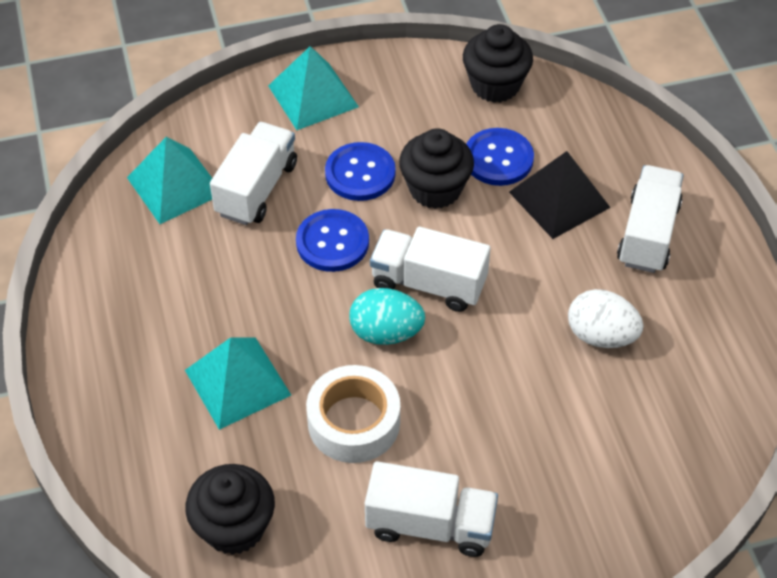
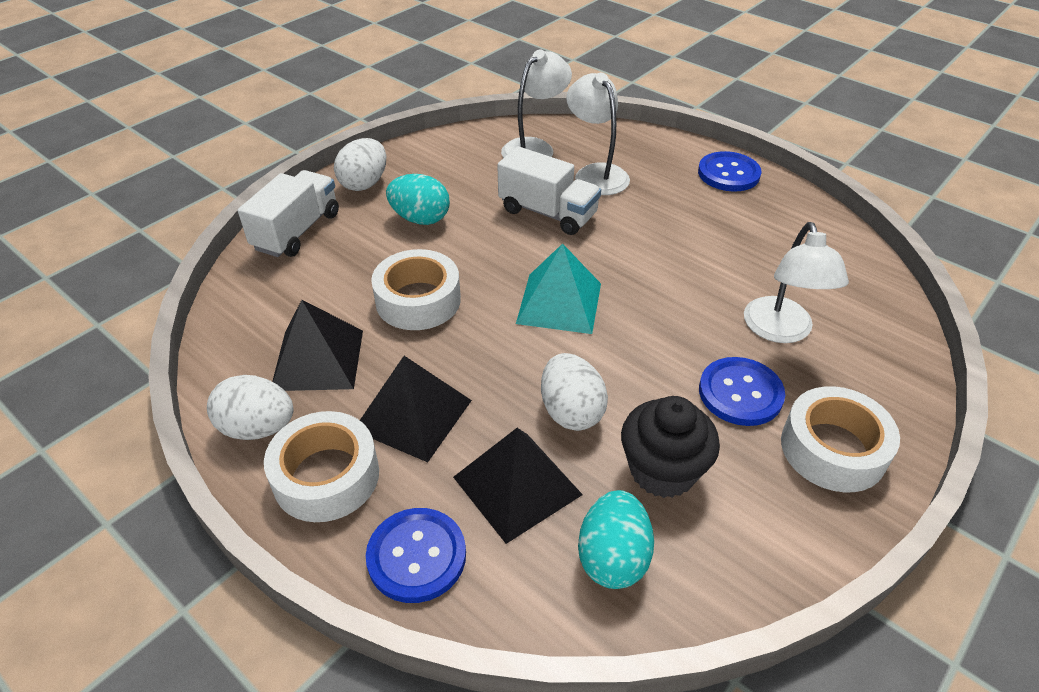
black cupcake: 3 -> 1
black pyramid: 1 -> 3
turquoise egg: 1 -> 2
turquoise pyramid: 3 -> 1
white egg: 1 -> 3
white lamp: 0 -> 3
white tape: 1 -> 3
white truck: 4 -> 2

